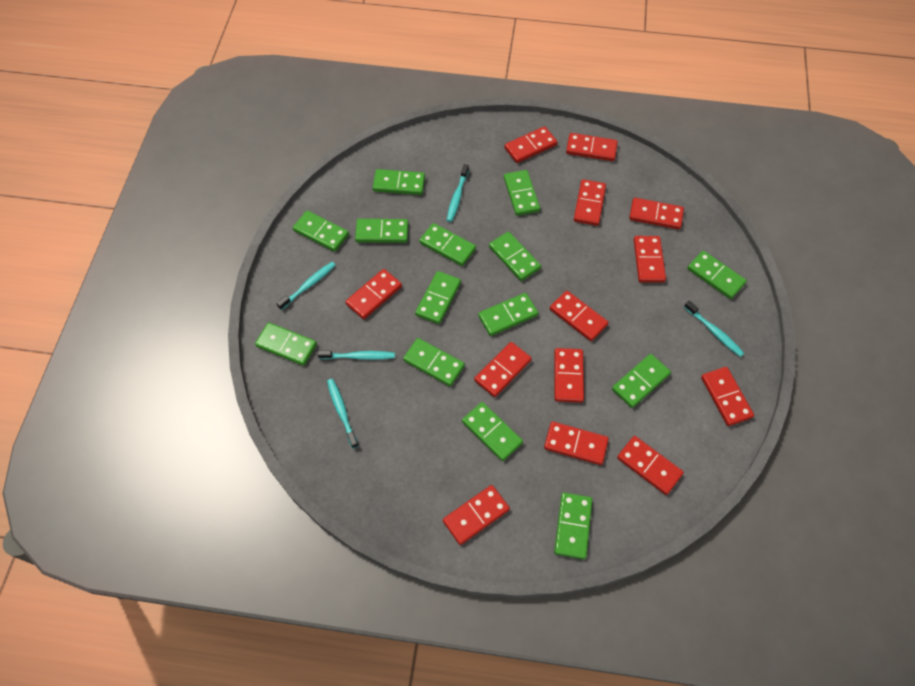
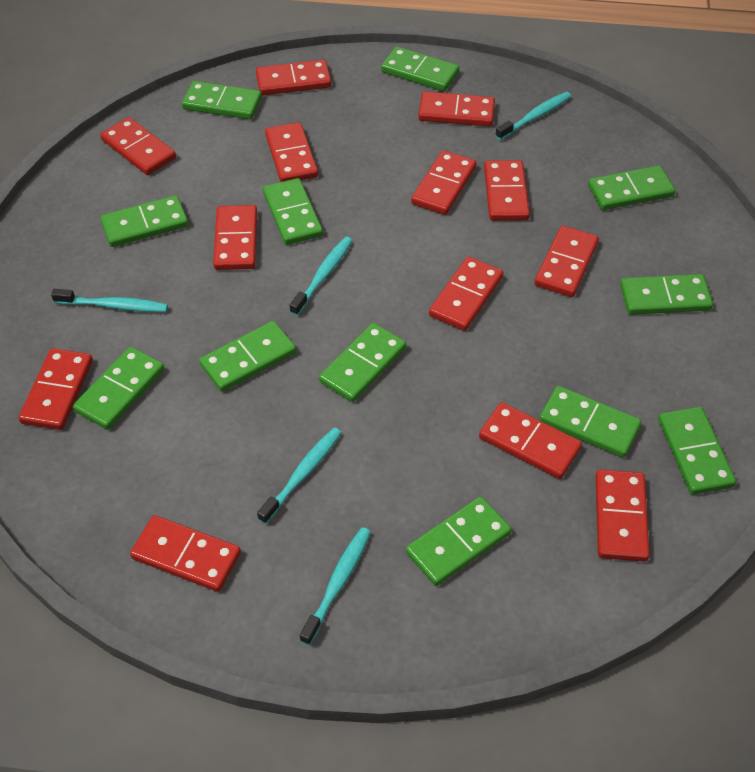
green domino: 14 -> 12

